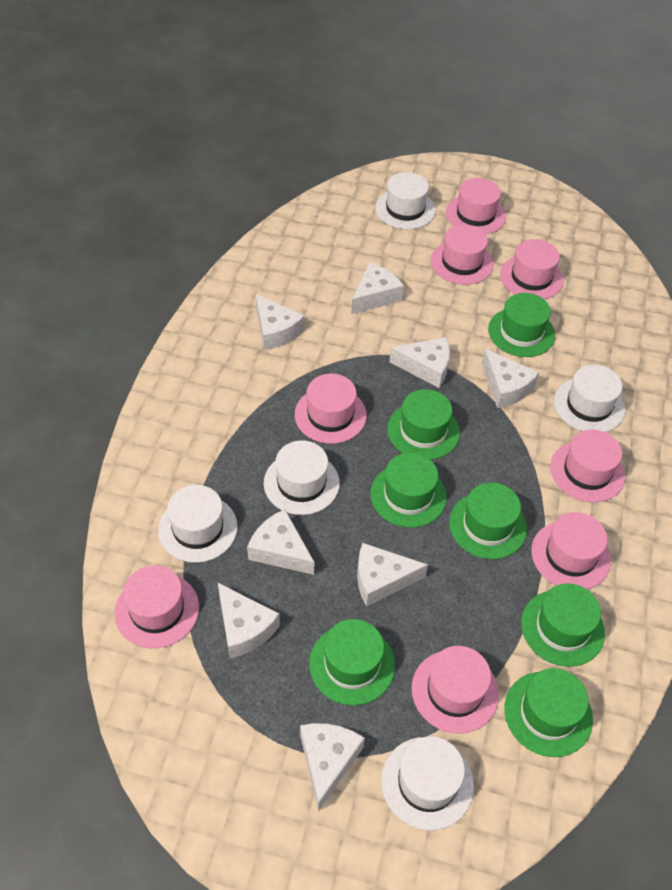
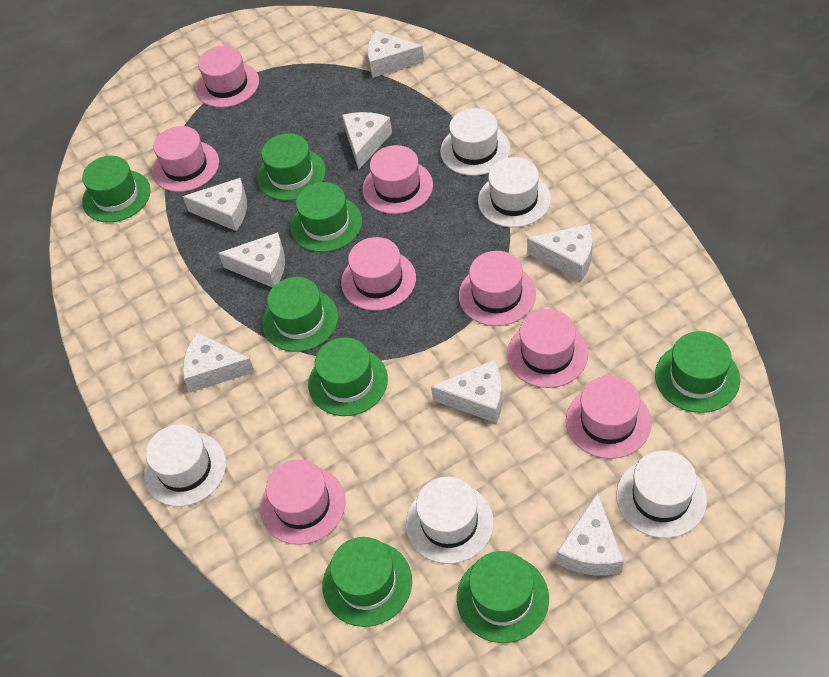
green hat: 7 -> 8

